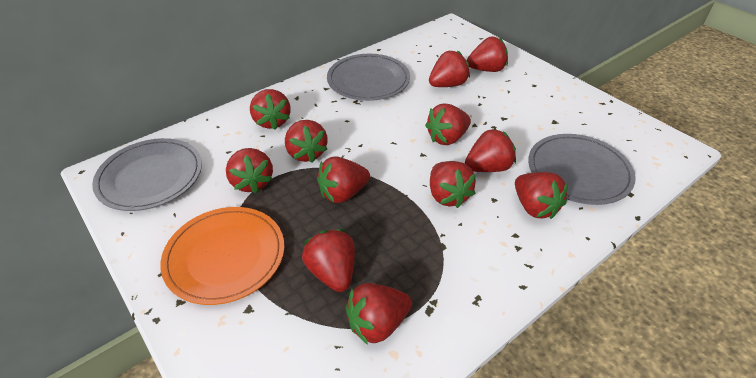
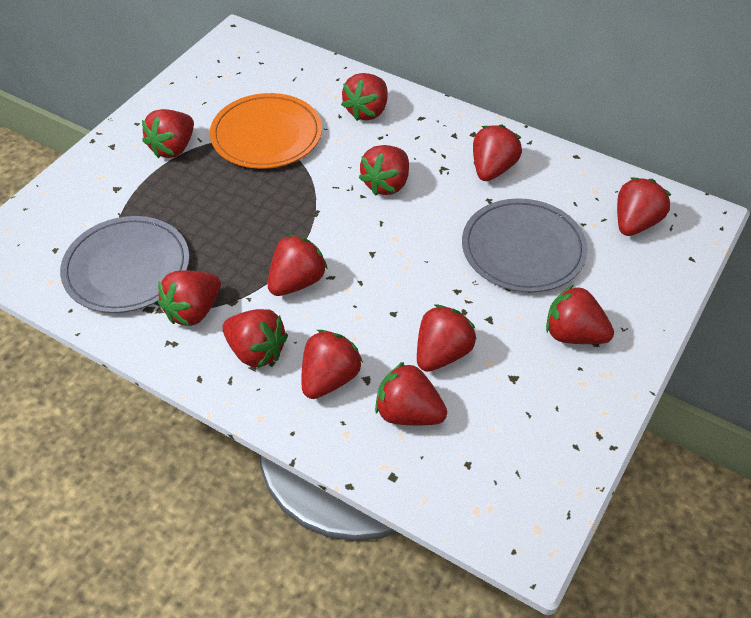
grey plate: 3 -> 2

